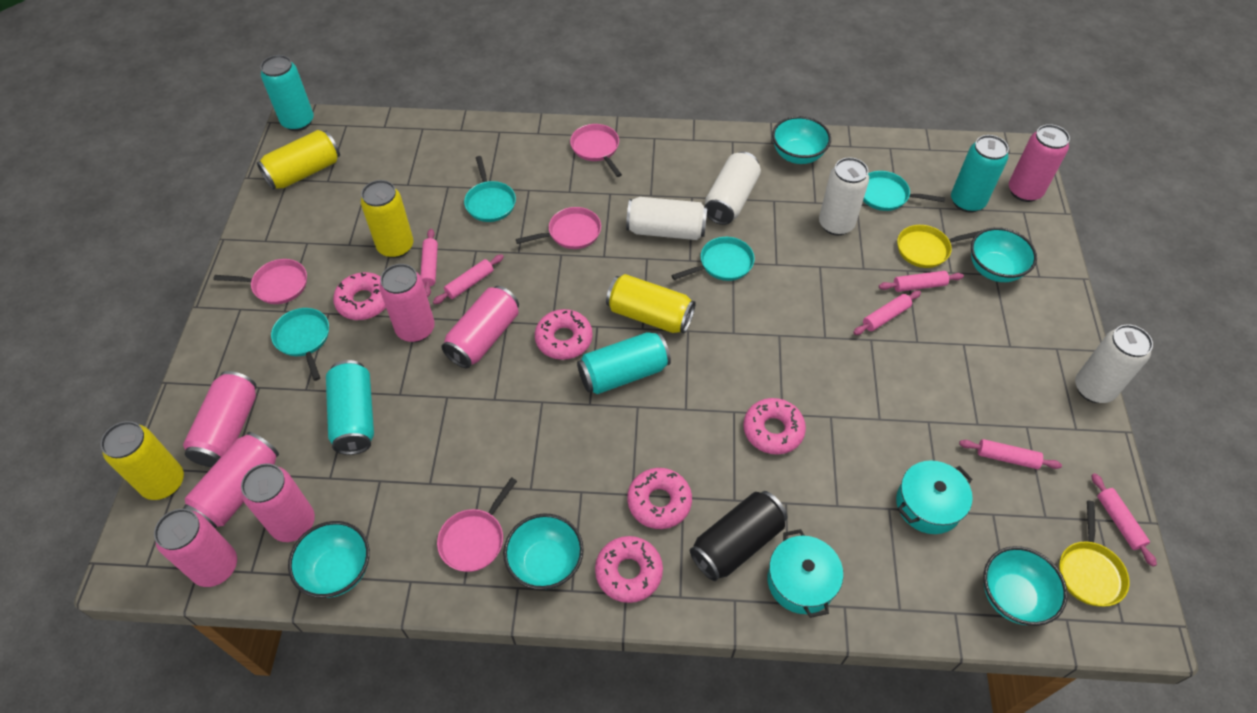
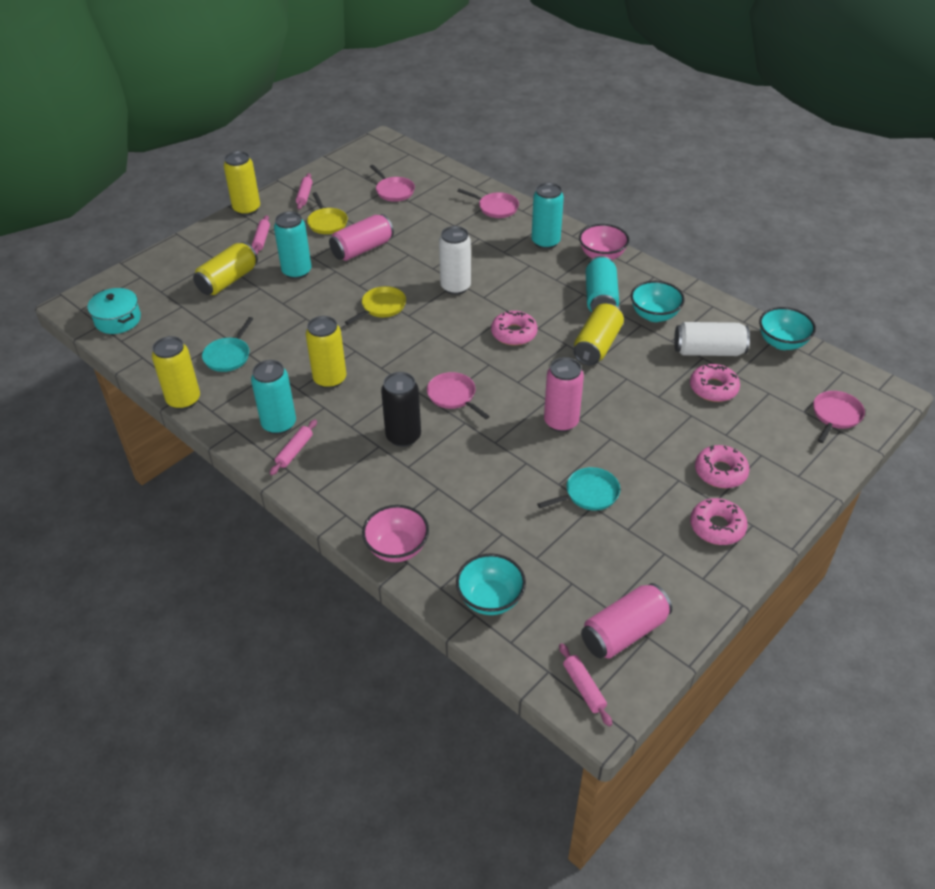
pink bowl: 0 -> 2
pink can: 7 -> 3
pink donut: 5 -> 4
pink rolling pin: 6 -> 4
turquoise bowl: 5 -> 3
turquoise pan: 4 -> 2
turquoise pot: 2 -> 1
white can: 4 -> 2
yellow can: 4 -> 5

